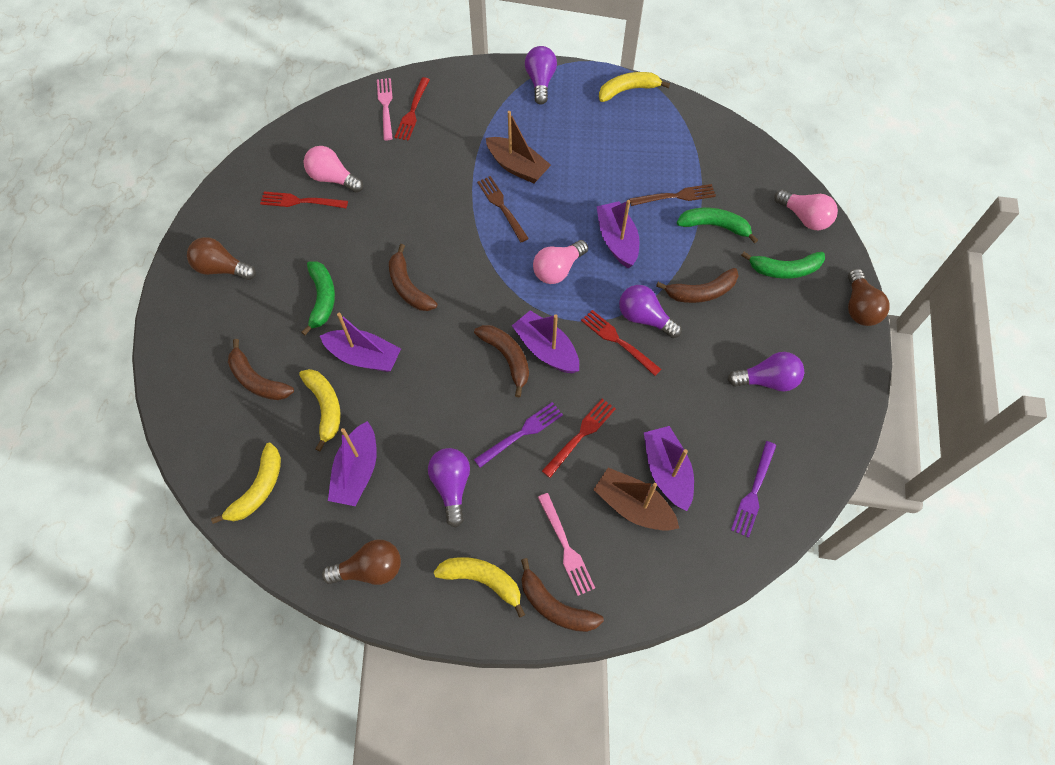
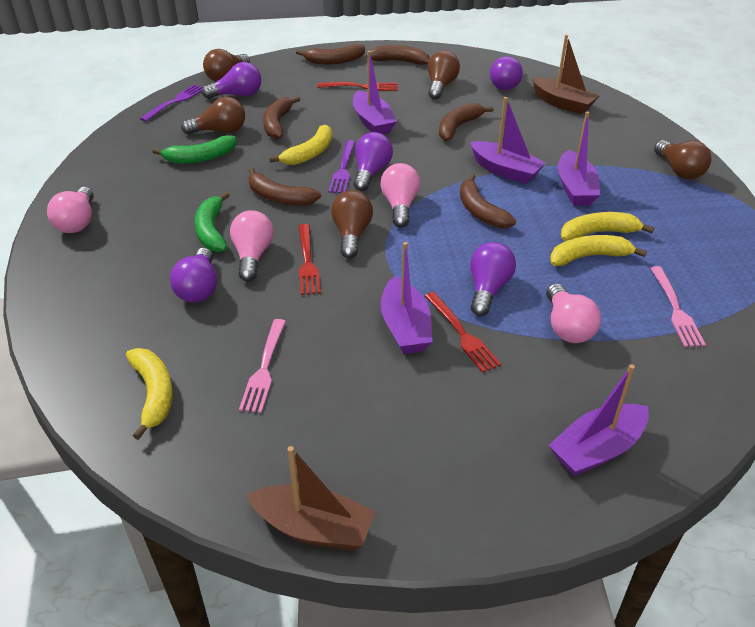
brown banana: 5 -> 6
brown fork: 2 -> 0
brown light bulb: 3 -> 5
green banana: 3 -> 2
pink light bulb: 3 -> 4
purple light bulb: 4 -> 5
red fork: 4 -> 3

